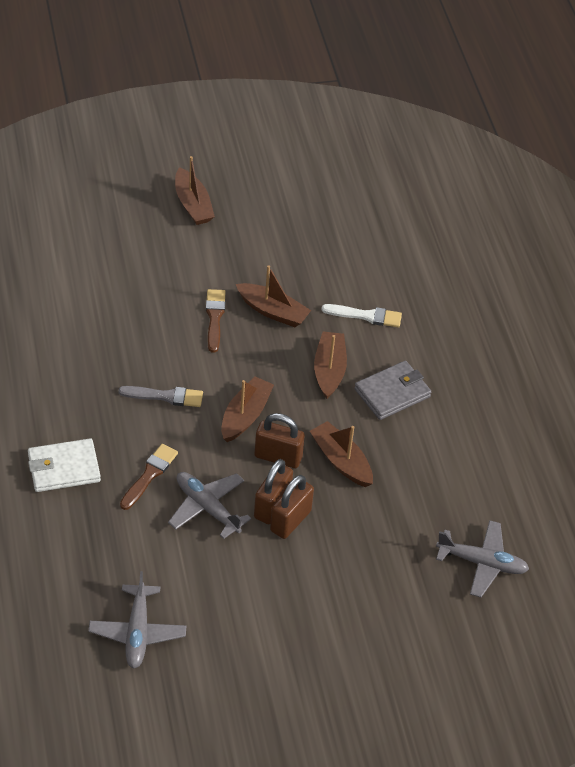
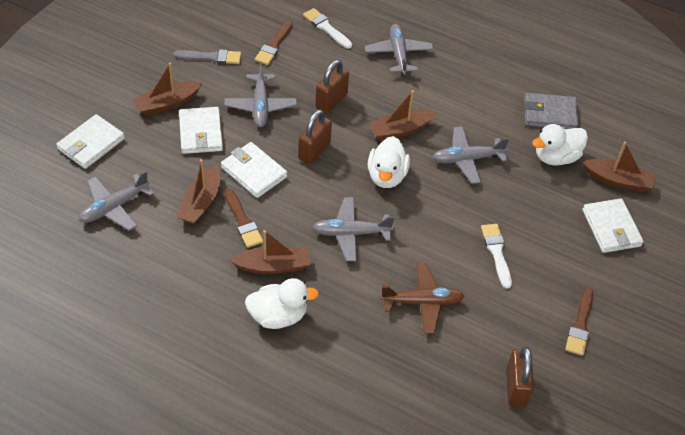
brown brush: 2 -> 3
brown plane: 0 -> 1
grey plane: 3 -> 5
white brush: 1 -> 2
white duck: 0 -> 3
white wallet: 1 -> 4

